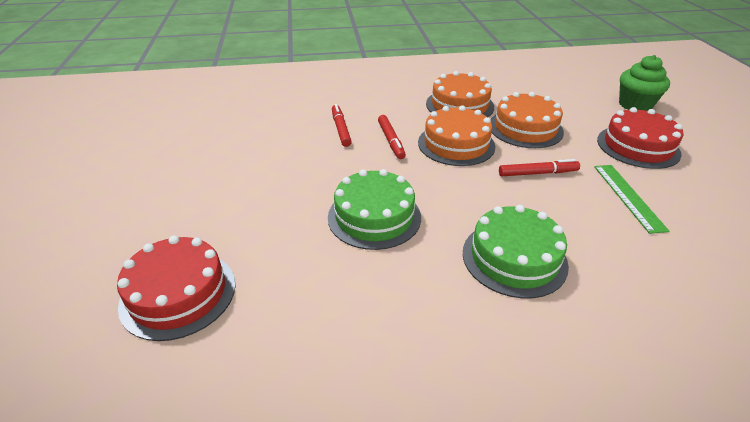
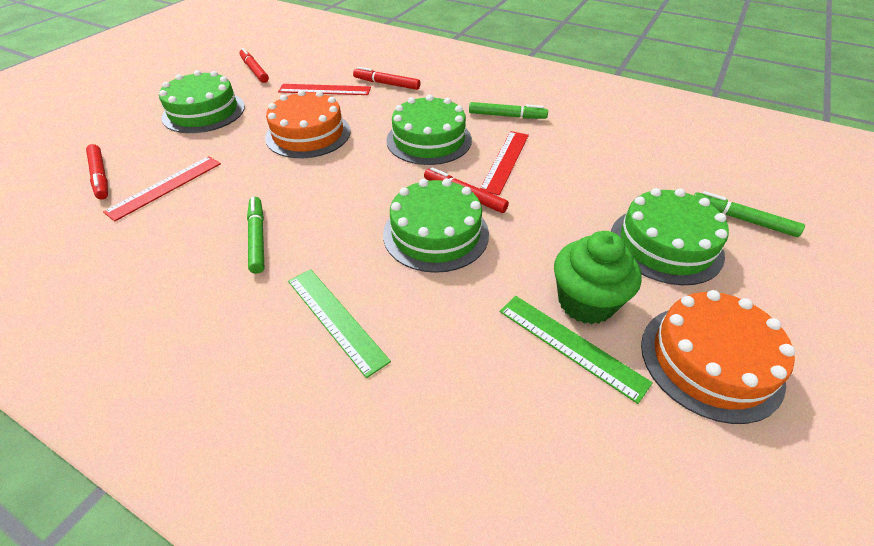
green cake: 2 -> 4
green marker: 0 -> 3
green ruler: 1 -> 2
orange cake: 3 -> 2
red cake: 2 -> 0
red marker: 3 -> 4
red ruler: 0 -> 3

